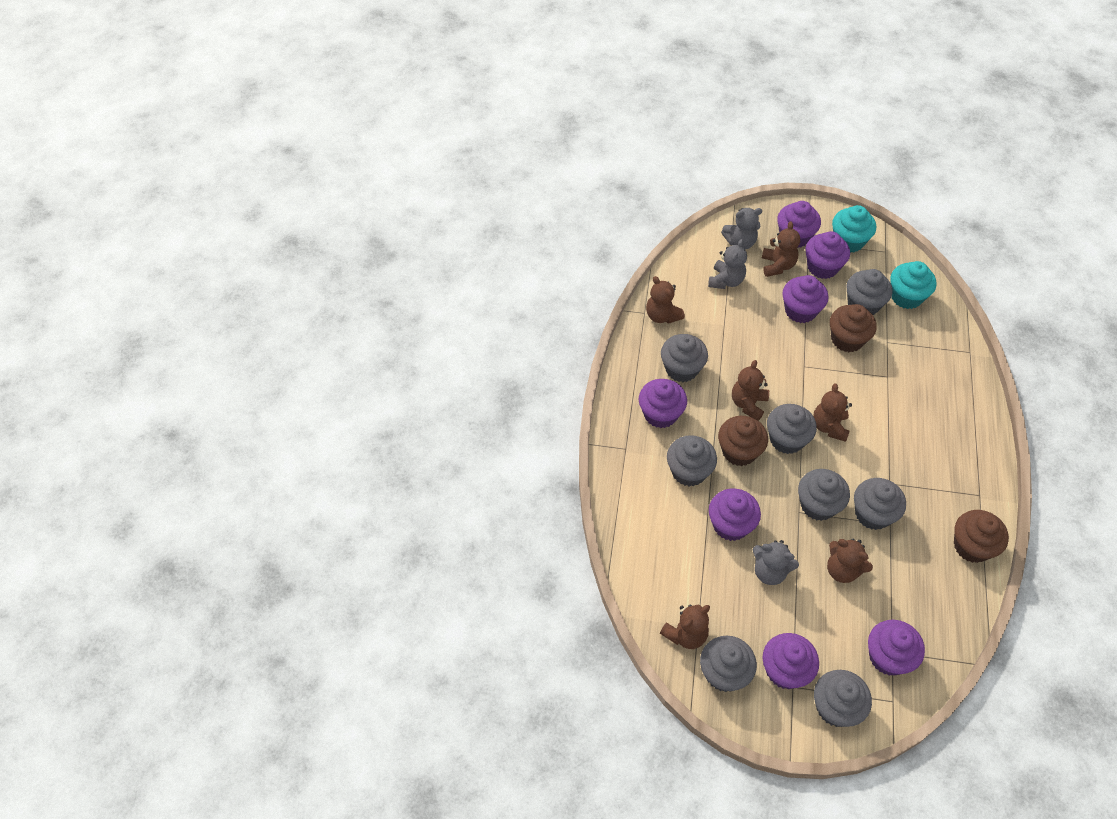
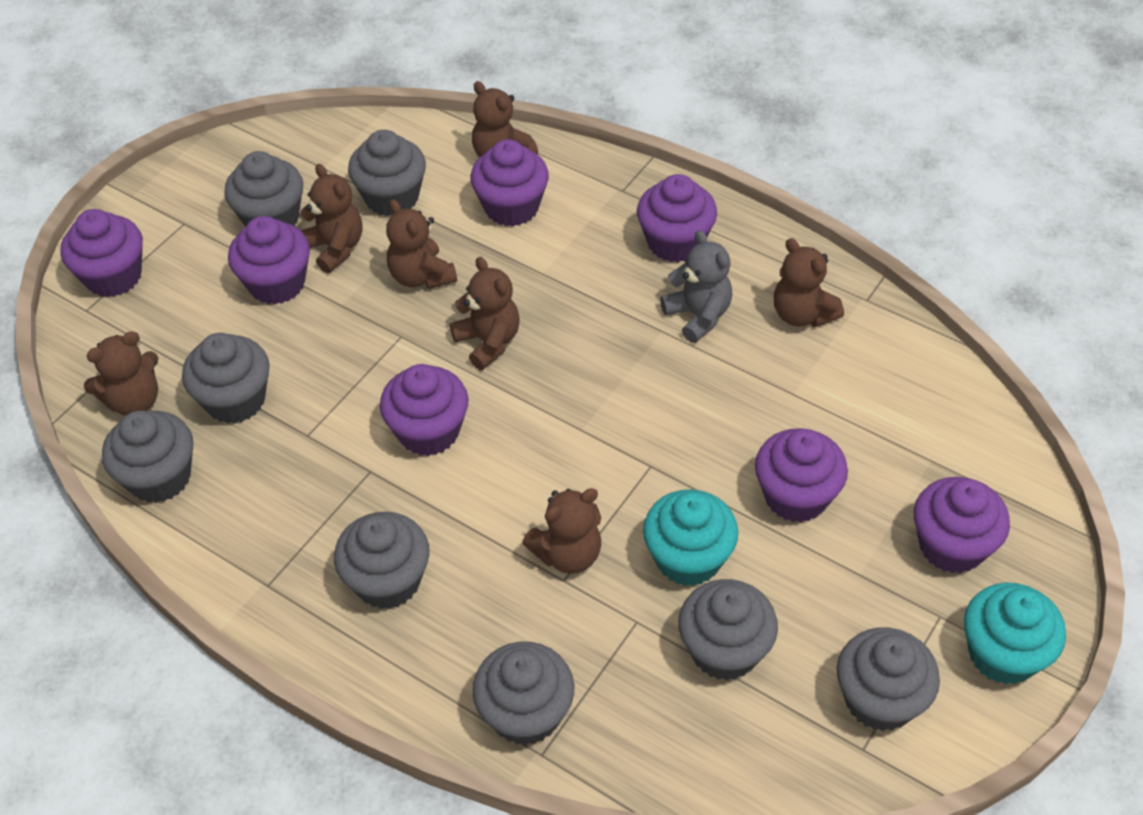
brown cupcake: 3 -> 0
brown teddy bear: 6 -> 7
grey teddy bear: 3 -> 1

